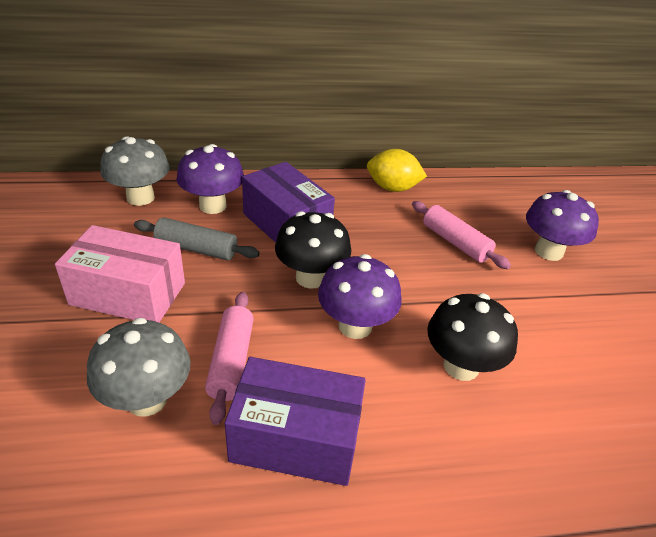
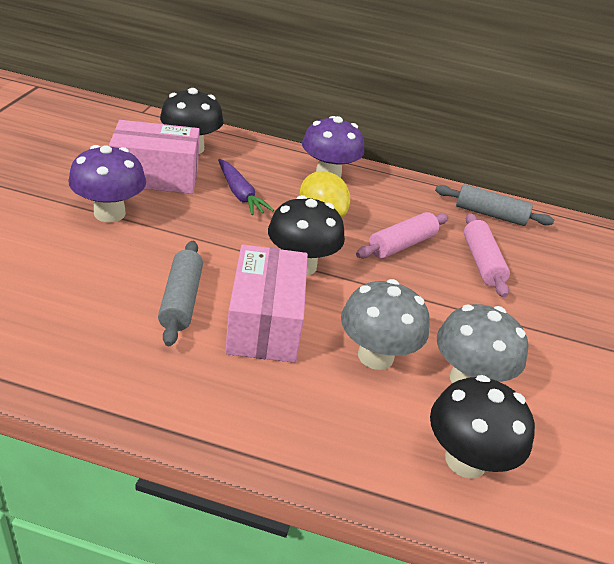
black mushroom: 2 -> 3
grey rolling pin: 1 -> 2
pink box: 1 -> 2
purple box: 2 -> 0
purple carrot: 0 -> 1
purple mushroom: 3 -> 2

